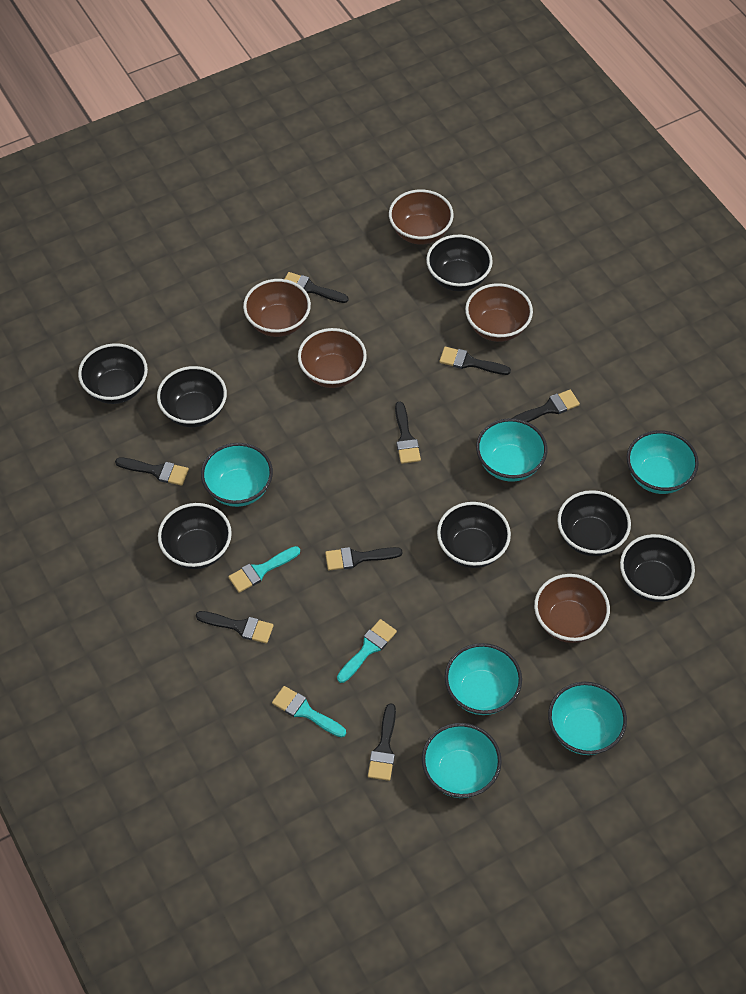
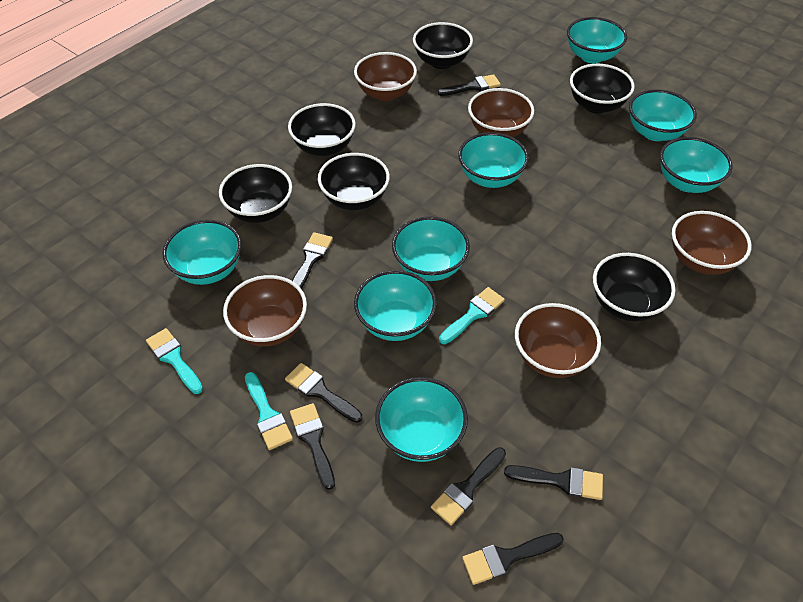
black bowl: 7 -> 6
black brush: 8 -> 7
turquoise bowl: 6 -> 8

